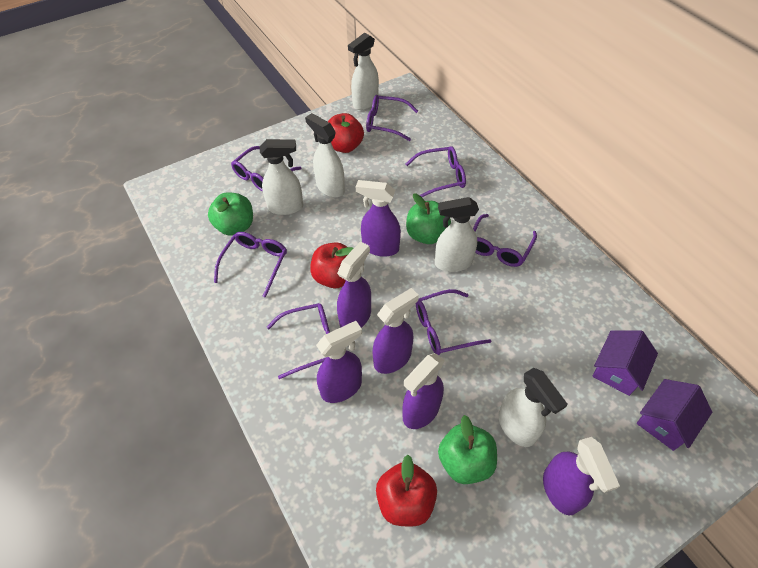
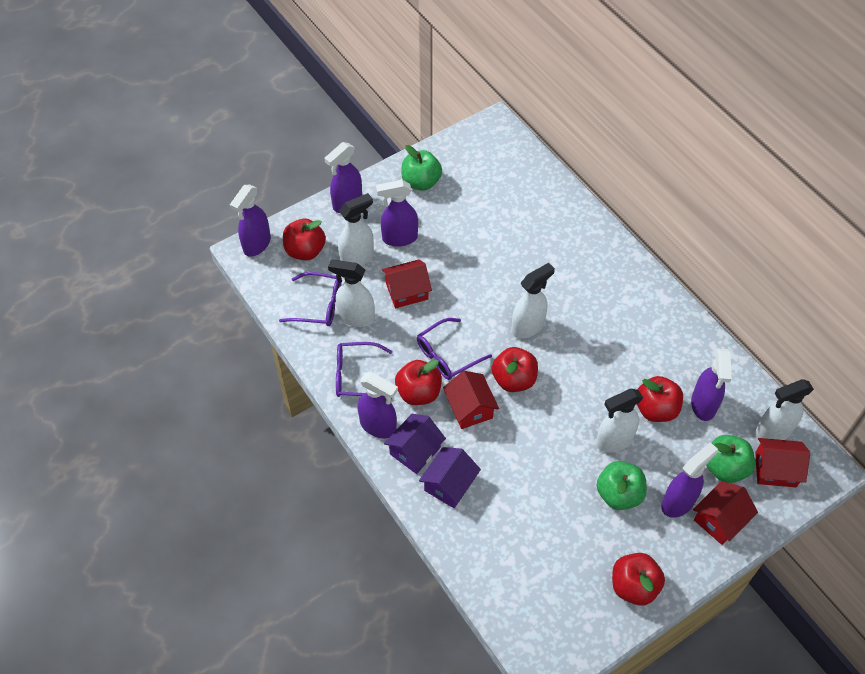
purple glasses: 7 -> 3
red apple: 3 -> 5
red house: 0 -> 4

